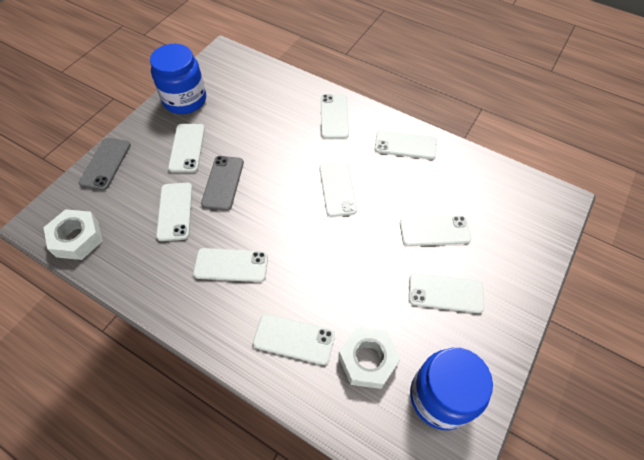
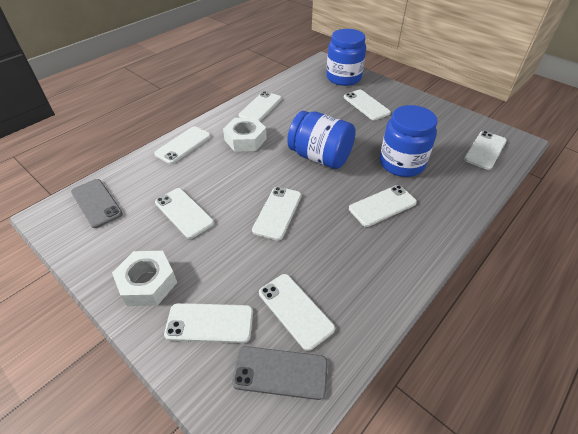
blue jar: 2 -> 3

